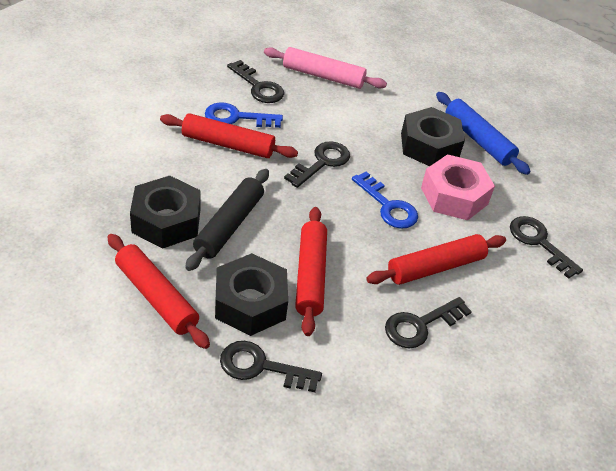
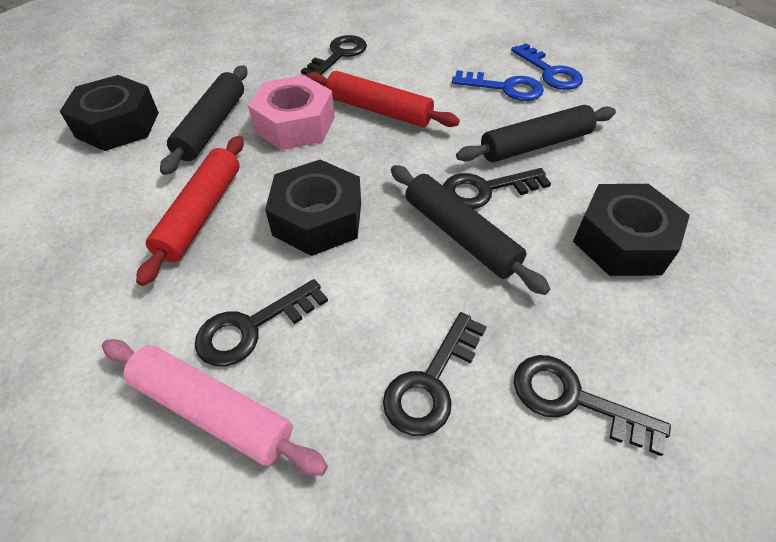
black rolling pin: 1 -> 3
blue rolling pin: 1 -> 0
red rolling pin: 4 -> 2

